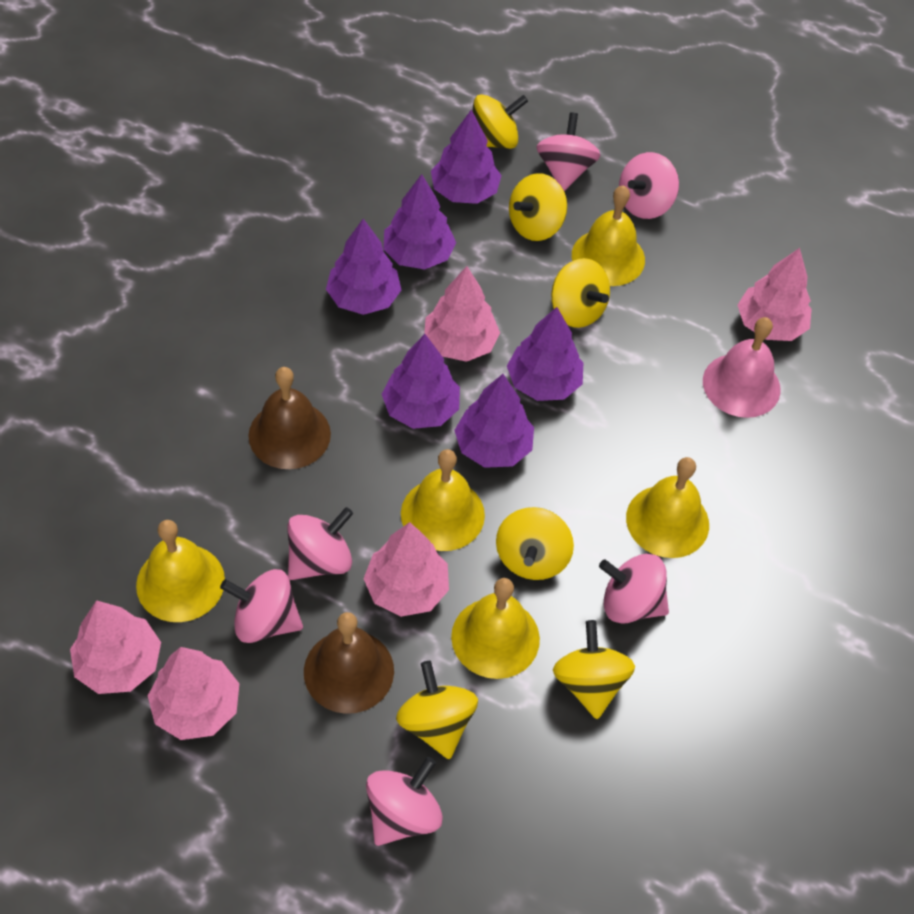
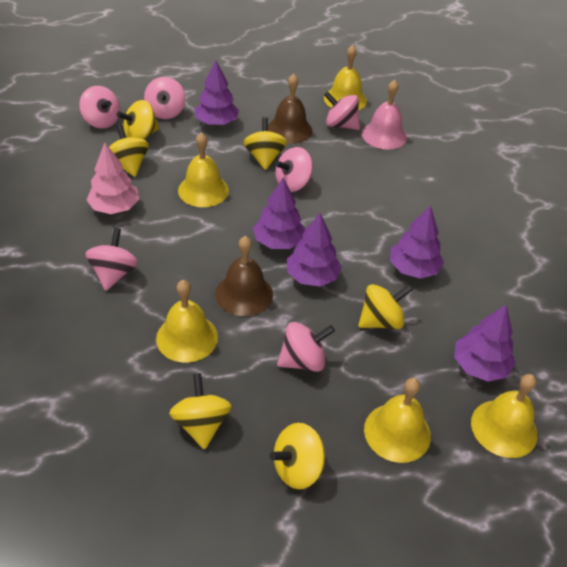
pink tree: 5 -> 1
purple tree: 6 -> 5

